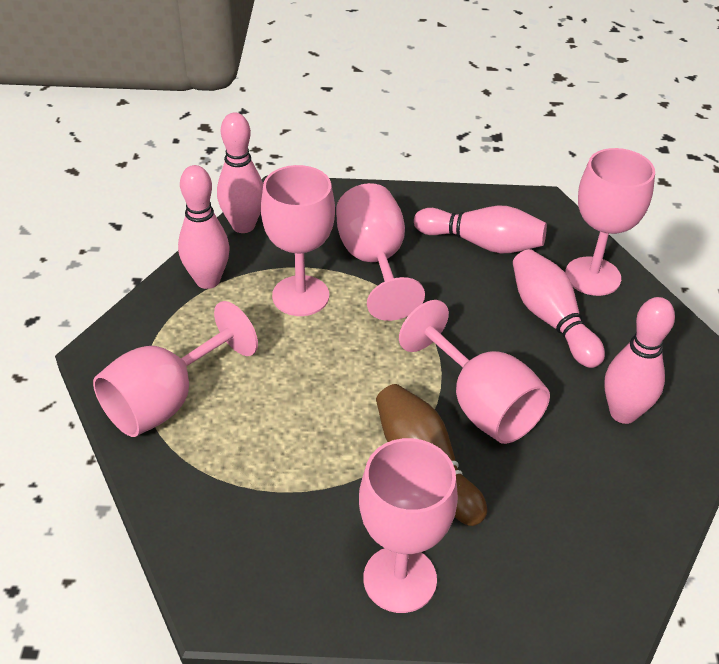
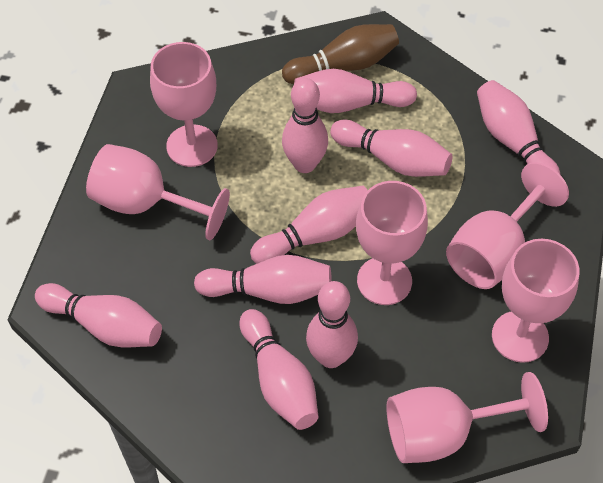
pink bowling pin: 5 -> 9

